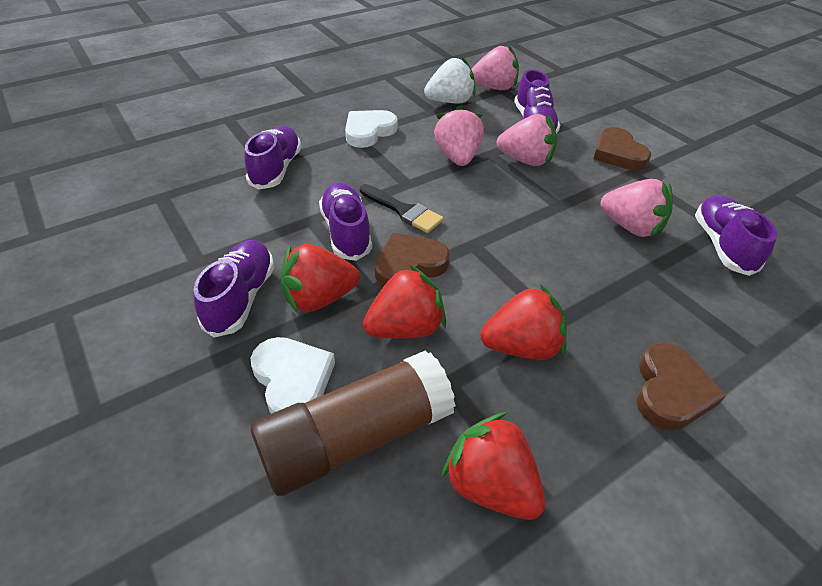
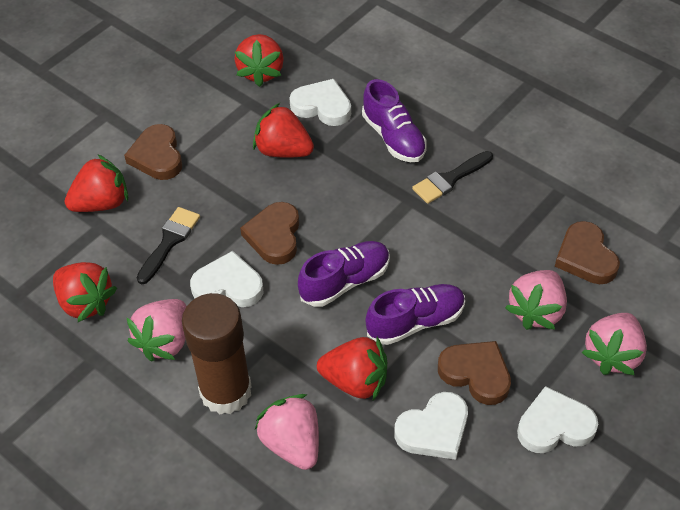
black brush: 1 -> 2
brown heart: 3 -> 4
purple shoe: 5 -> 3
red strawberry: 4 -> 5
white heart: 2 -> 4
white strawberry: 1 -> 0

